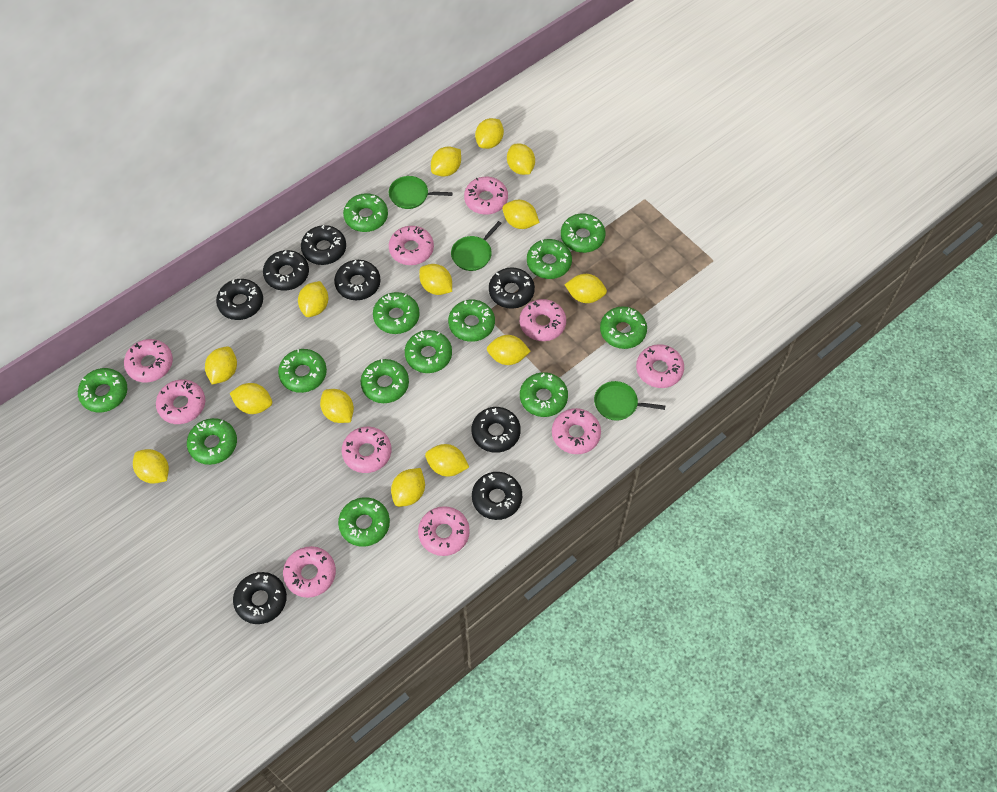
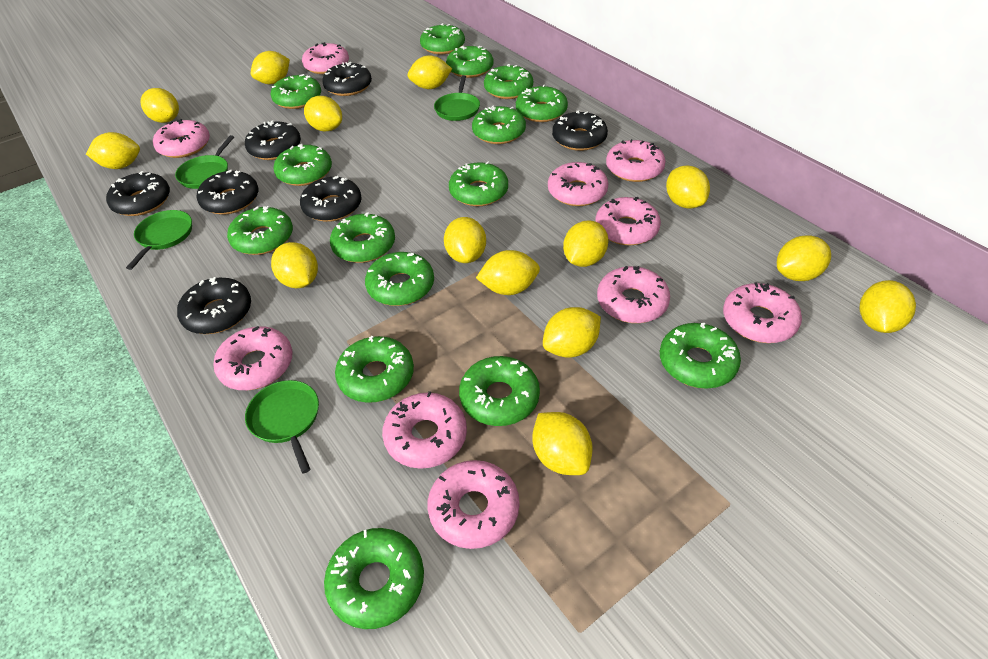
black donut: 8 -> 7
green donut: 13 -> 15
green pan: 3 -> 4

